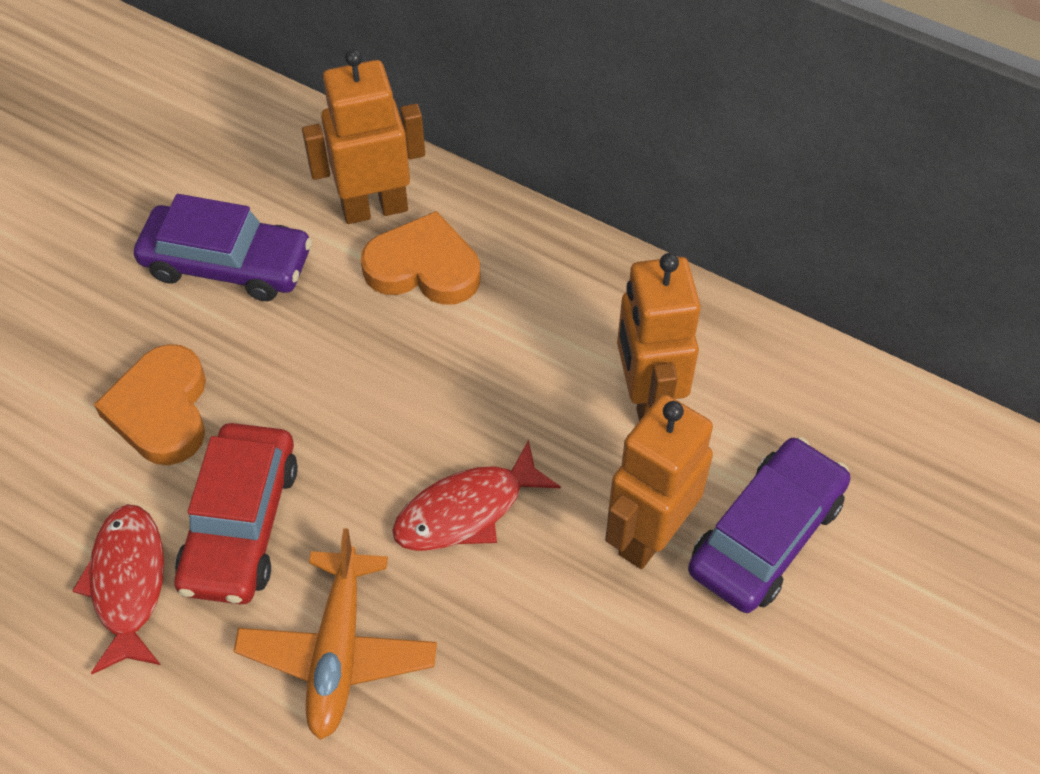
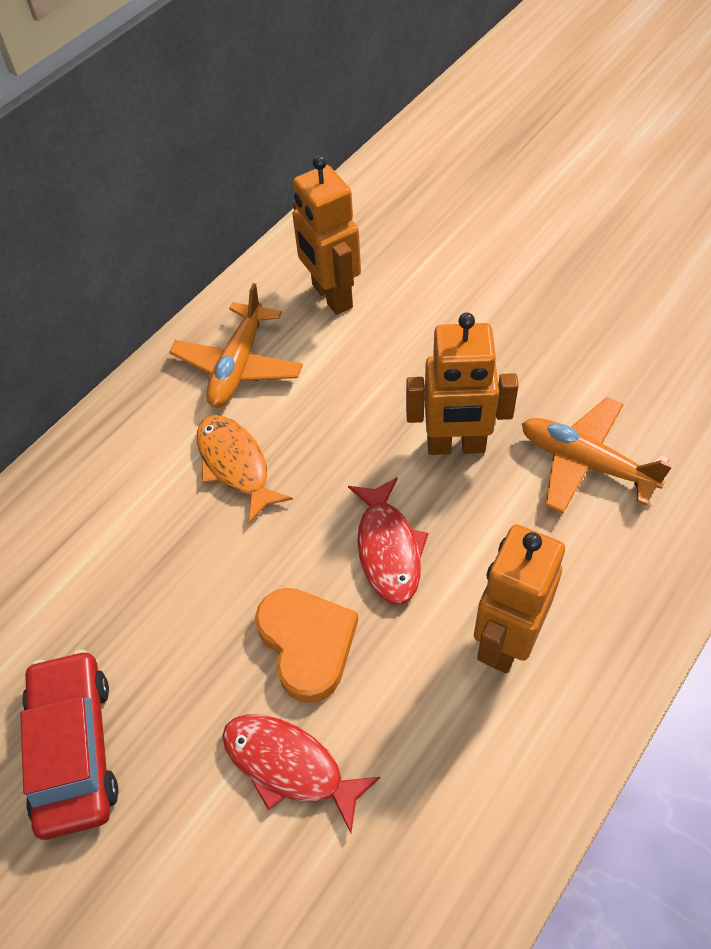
orange fish: 0 -> 1
orange heart: 2 -> 1
orange plane: 1 -> 2
purple car: 2 -> 0

